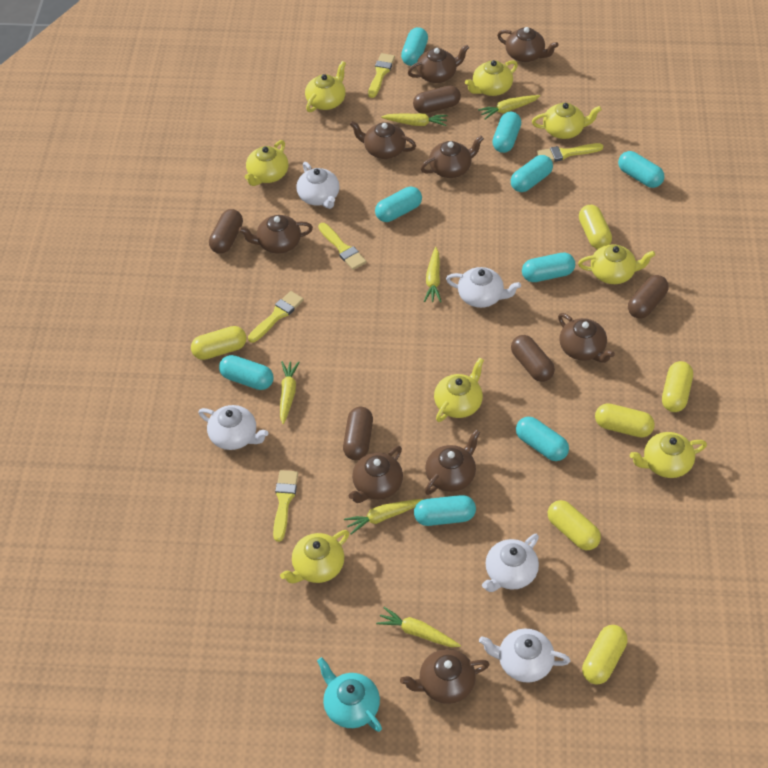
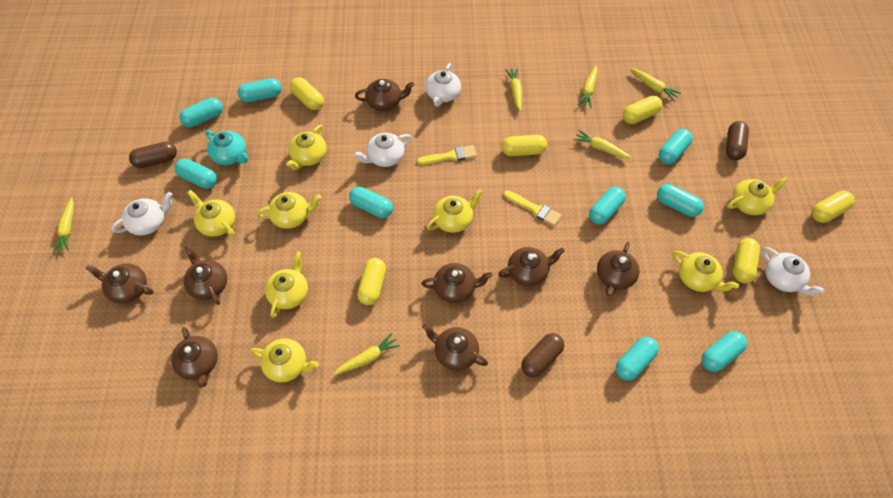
brown capsule: 5 -> 3
brown teapot: 9 -> 8
white teapot: 5 -> 4
yellow brush: 5 -> 2

